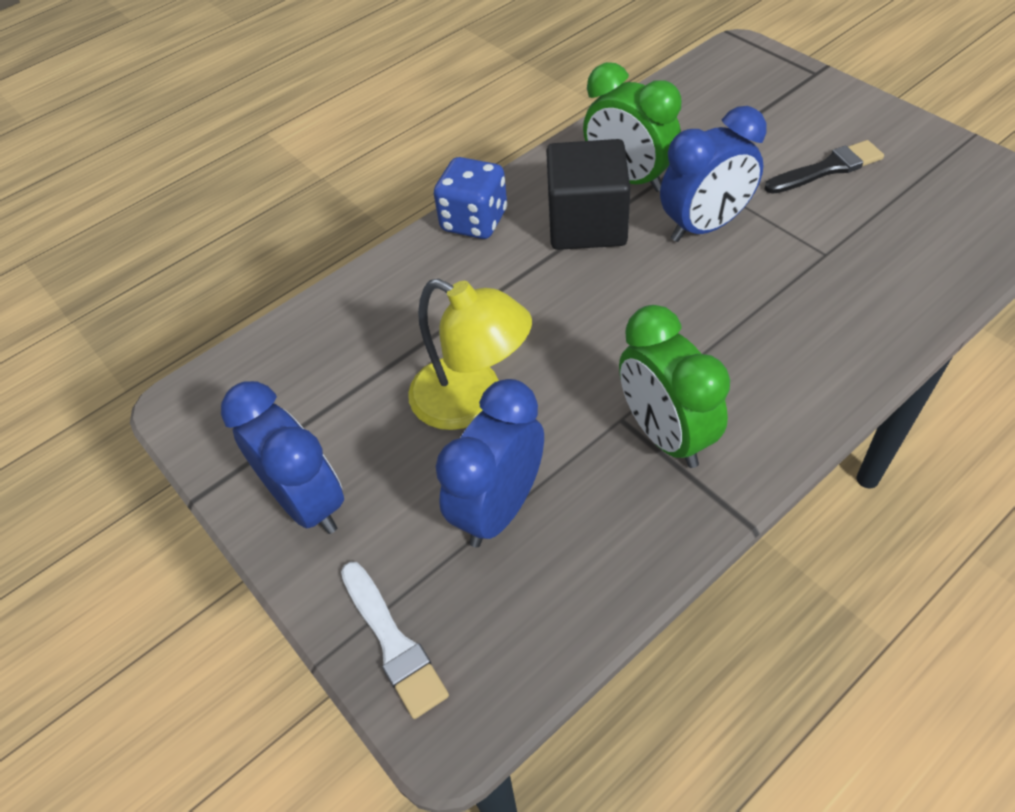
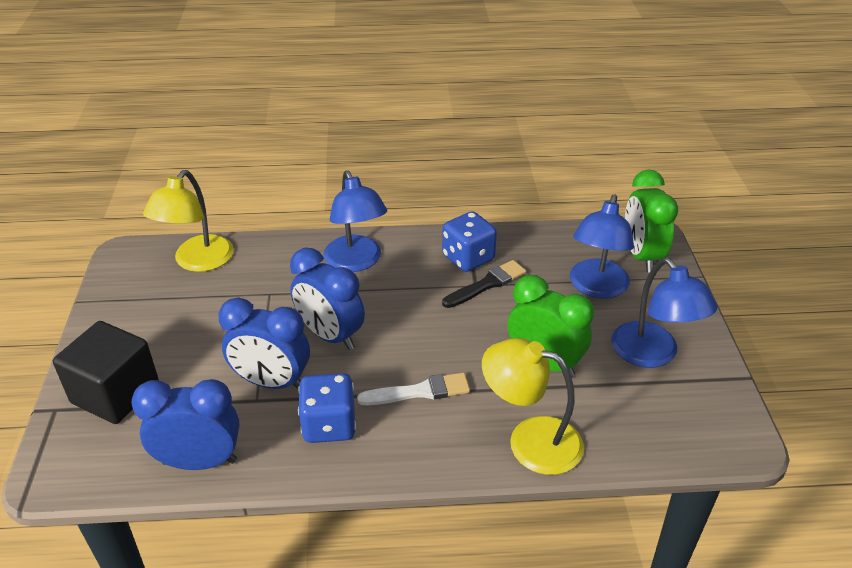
blue dice: 1 -> 2
blue lamp: 0 -> 3
yellow lamp: 1 -> 2

